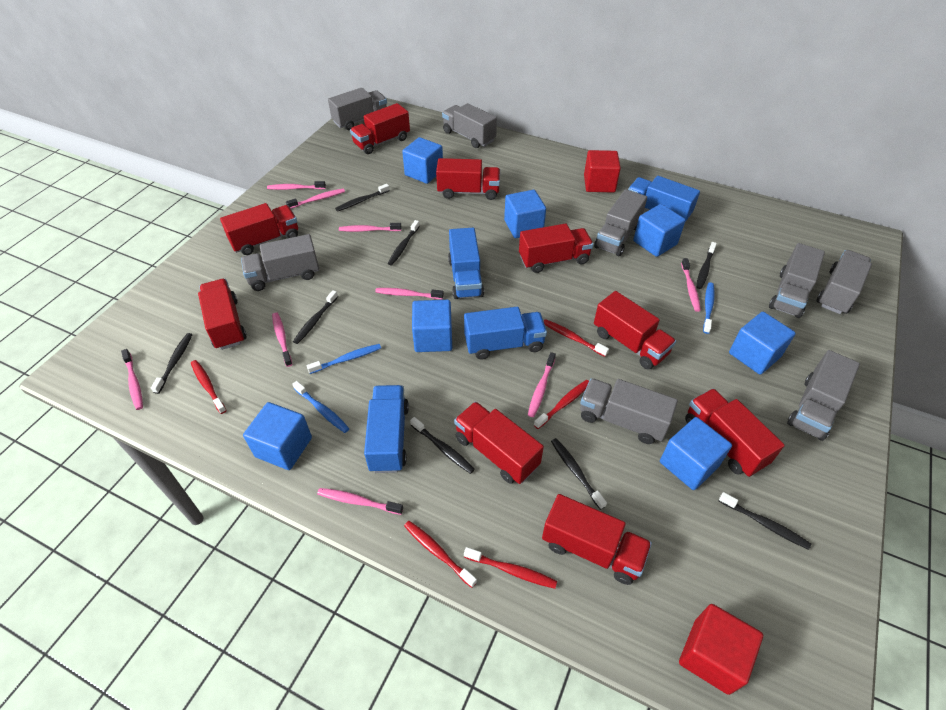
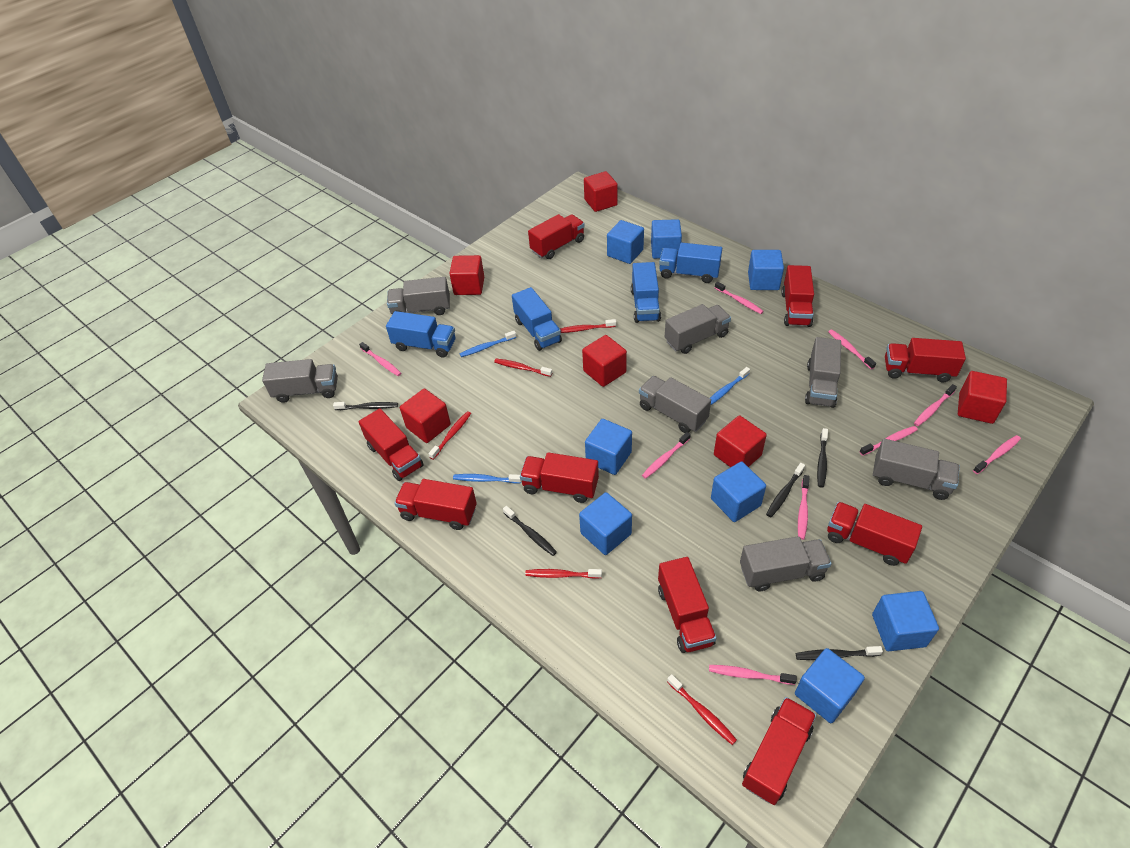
black toothbrush: 8 -> 5
blue cube: 7 -> 8
grey truck: 8 -> 7
red cube: 2 -> 6

